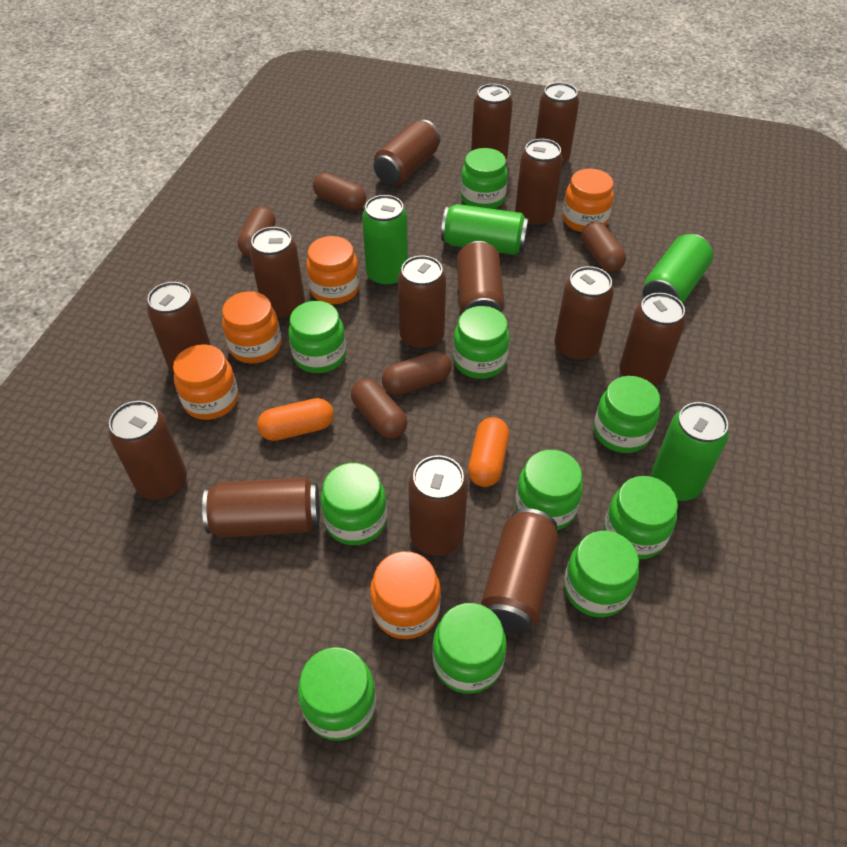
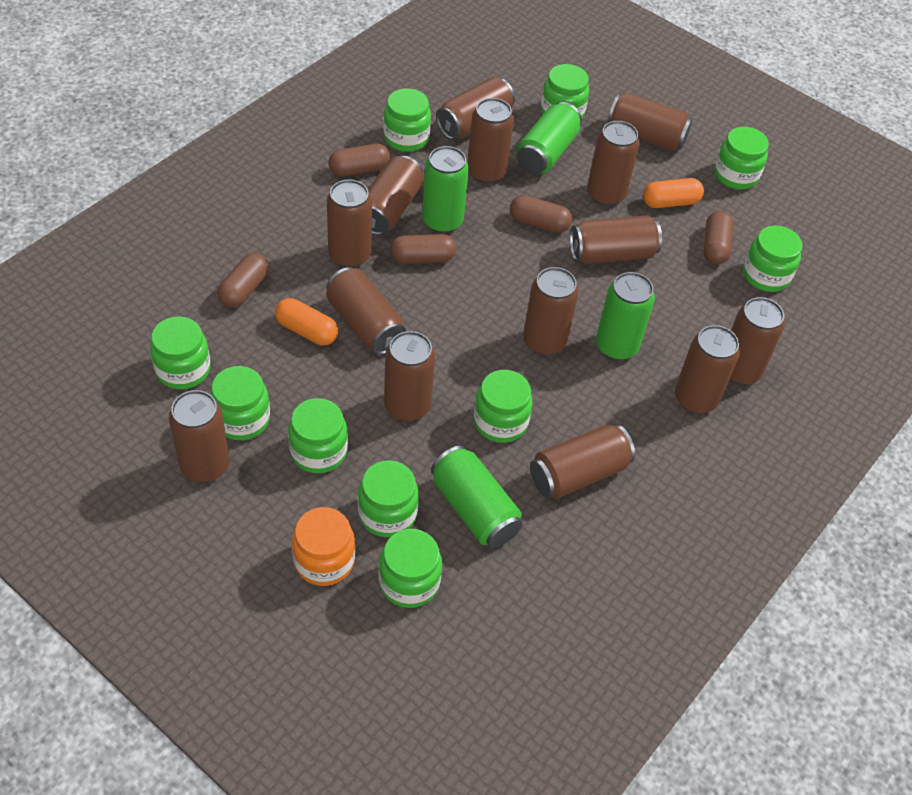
orange jar: 5 -> 1

